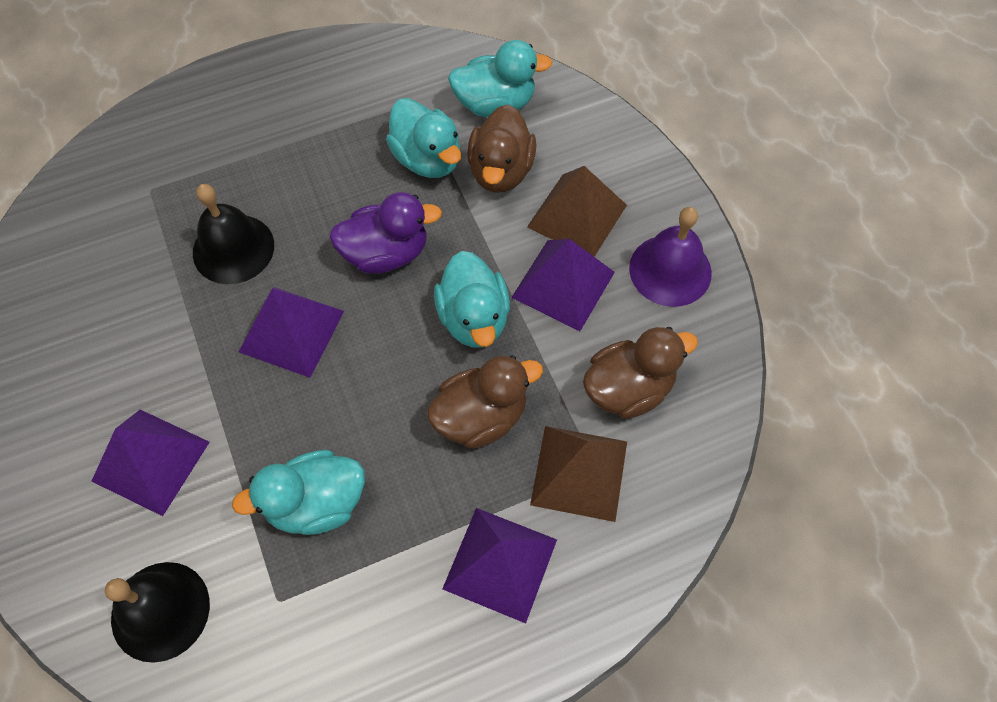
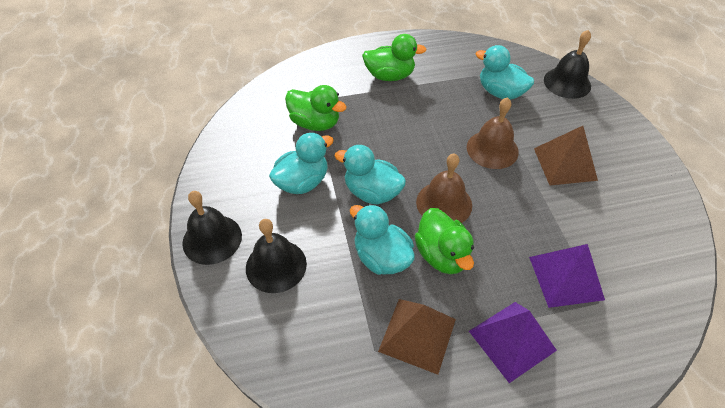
black bell: 2 -> 3
brown bell: 0 -> 2
brown duck: 3 -> 0
green duck: 0 -> 3
purple bell: 1 -> 0
purple duck: 1 -> 0
purple pyramid: 4 -> 2

